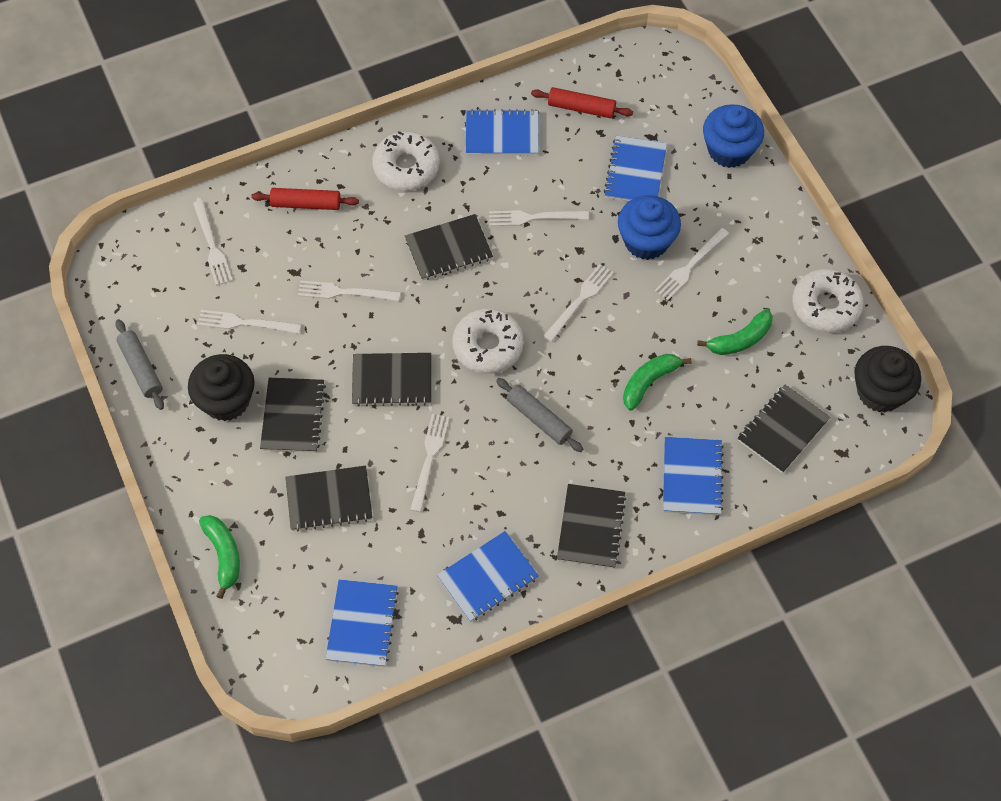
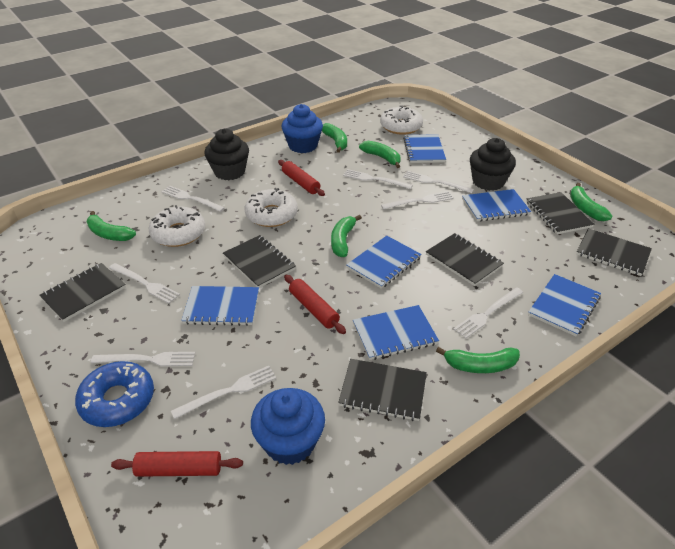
blue donut: 0 -> 1
blue notebook: 5 -> 6
green banana: 3 -> 6
grey rolling pin: 2 -> 0
red rolling pin: 2 -> 3
white fork: 7 -> 8

